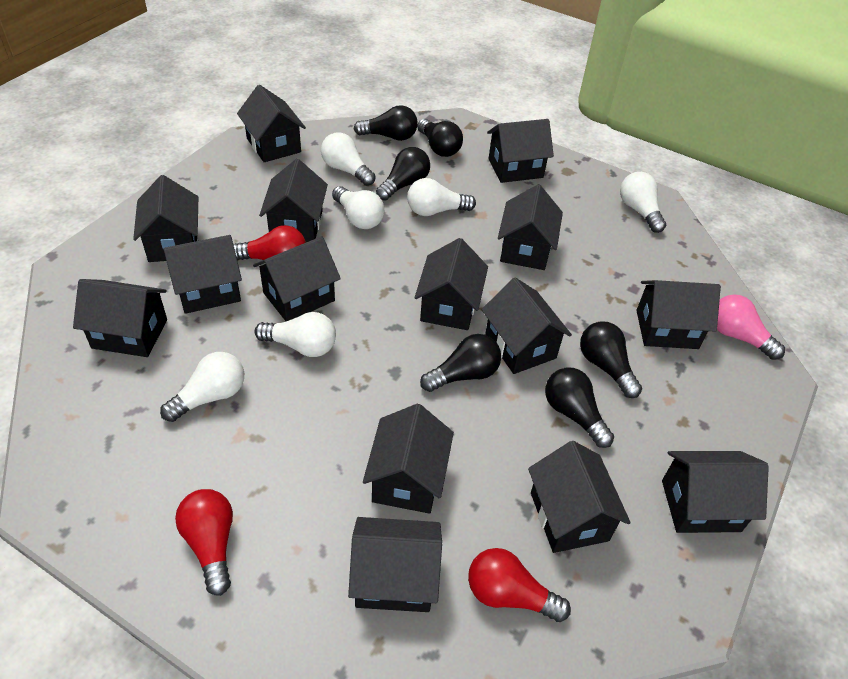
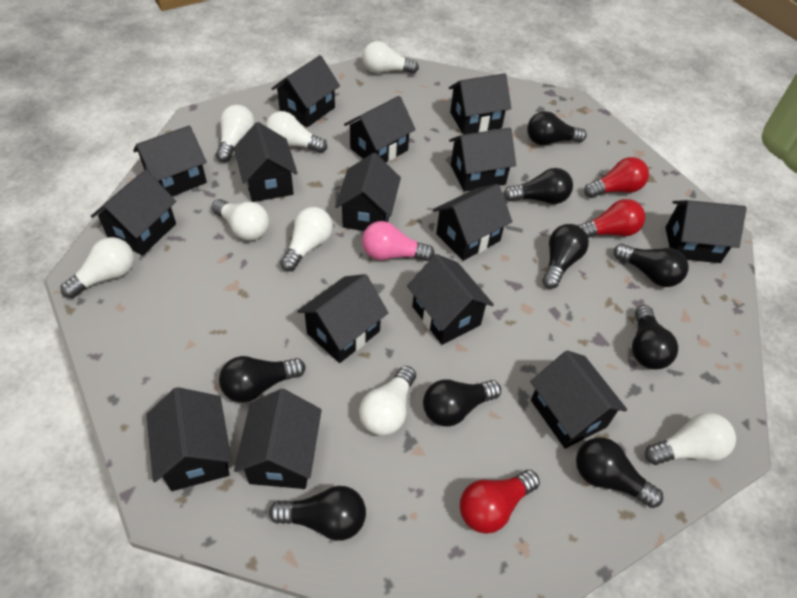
black light bulb: 6 -> 9
white light bulb: 6 -> 8

